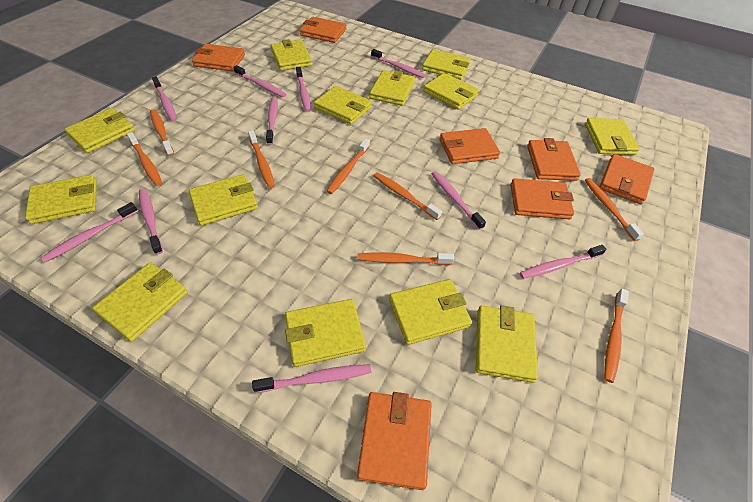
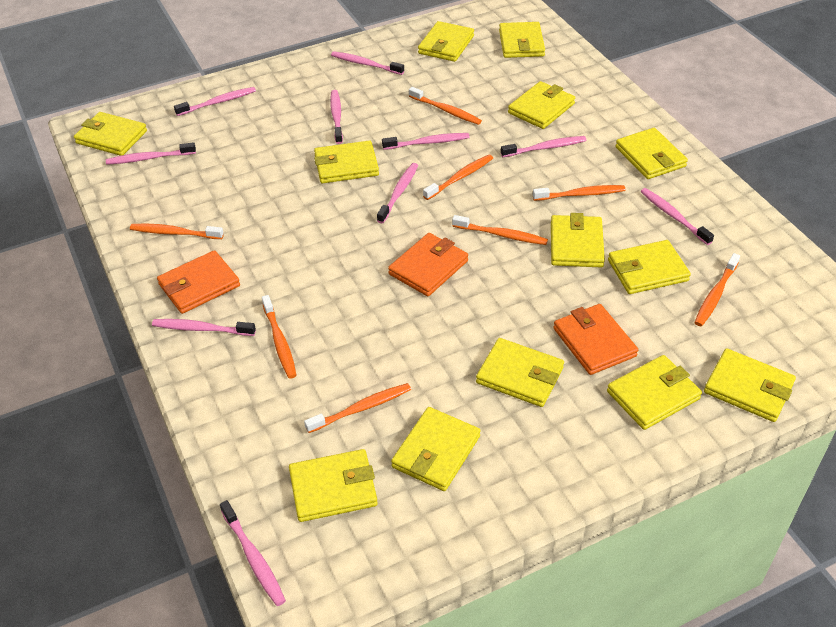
orange wallet: 7 -> 3

